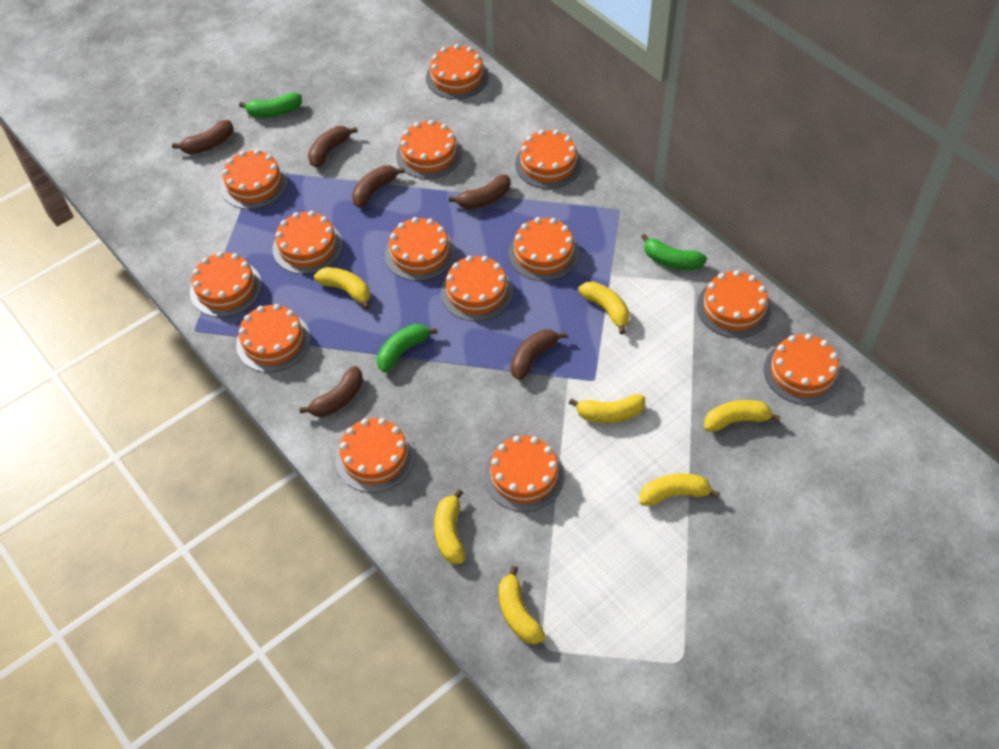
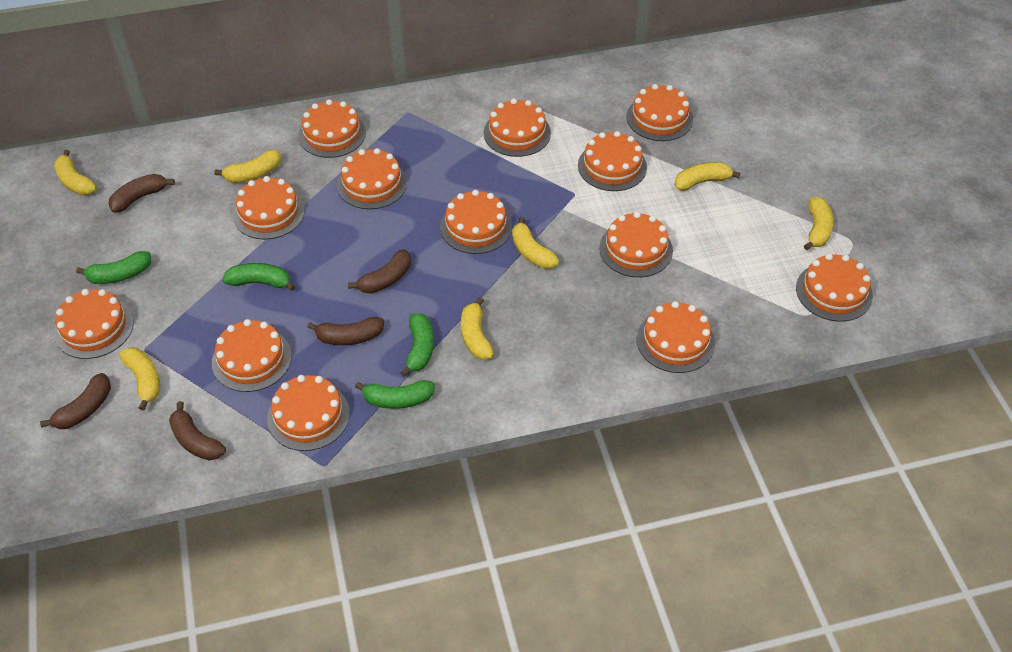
brown banana: 6 -> 5
green banana: 3 -> 4
orange cake: 14 -> 13

